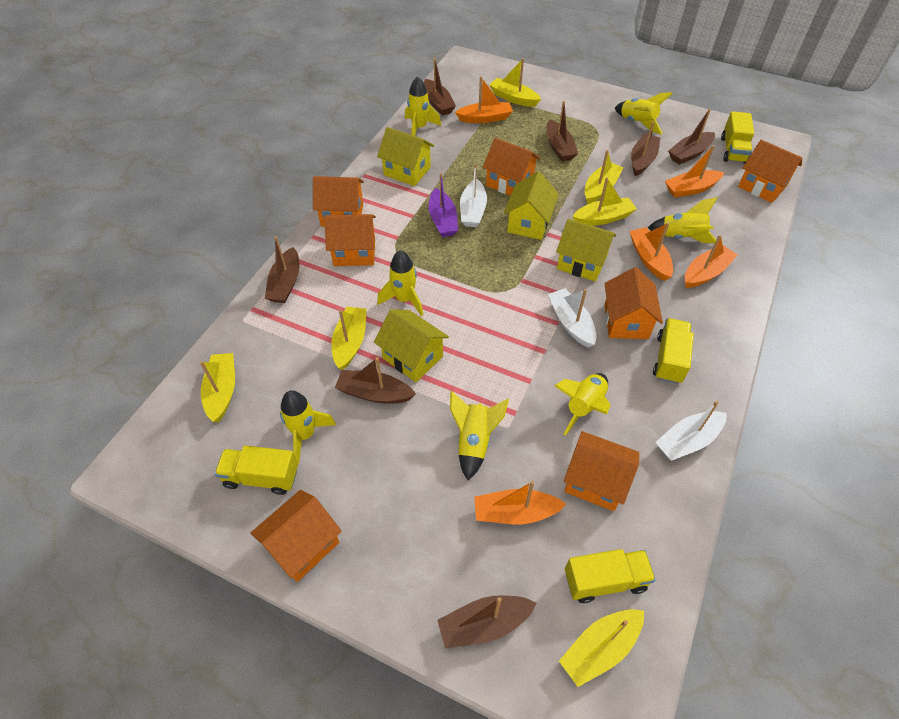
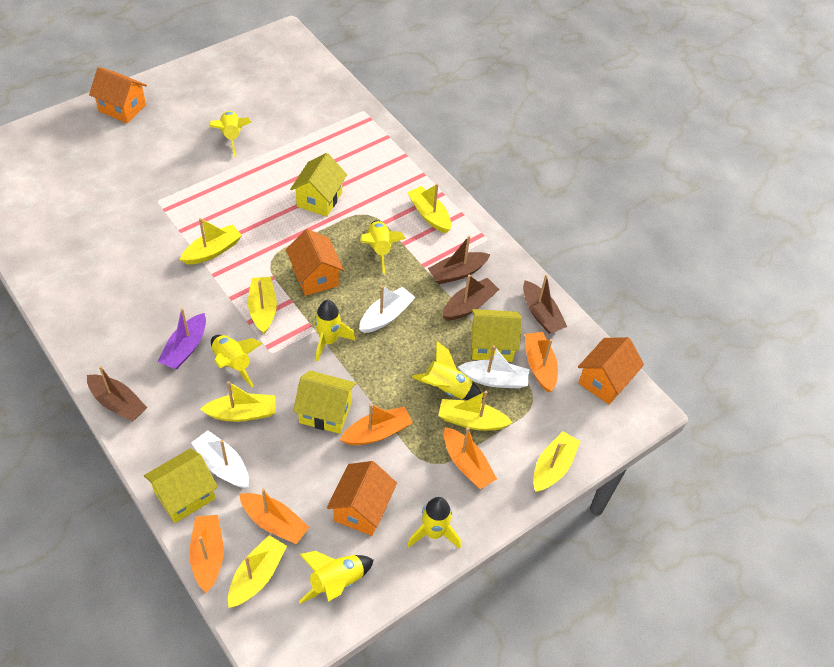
brown boat: 7 -> 4
orange house: 7 -> 4
yellow boat: 6 -> 7
yellow truck: 4 -> 0

